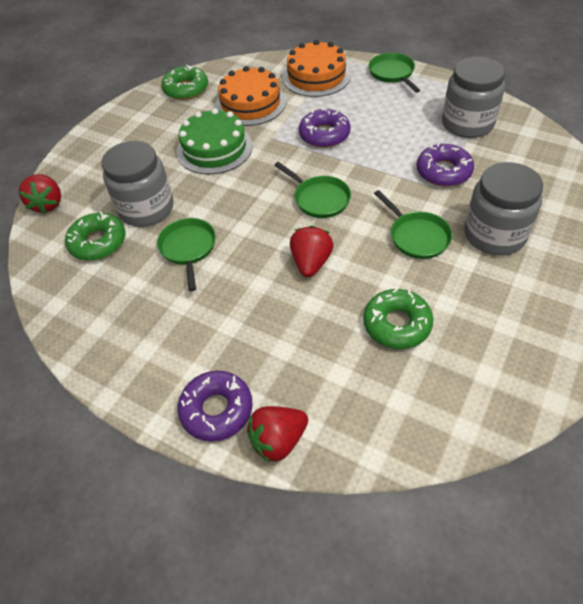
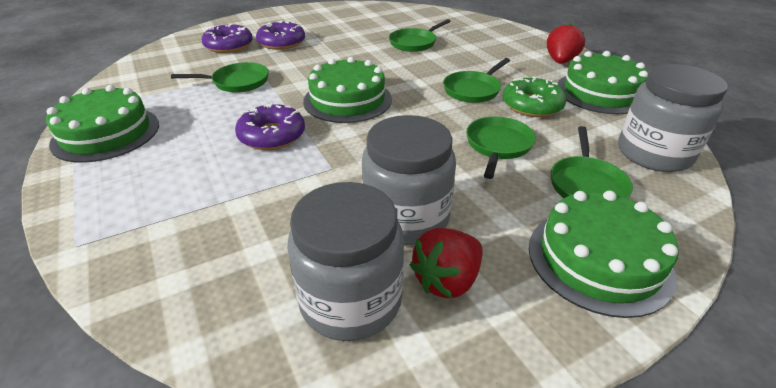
green cake: 1 -> 4
green donut: 3 -> 1
green pan: 4 -> 5
orange cake: 2 -> 0
red strawberry: 3 -> 2

